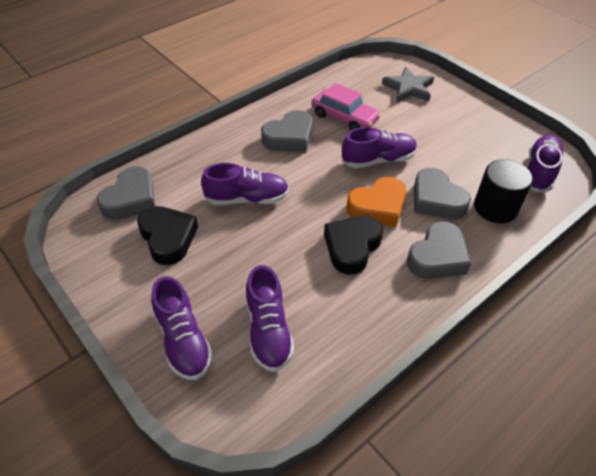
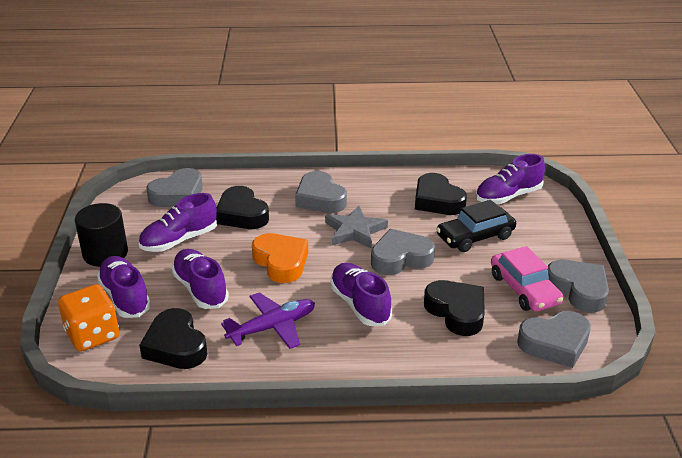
black car: 0 -> 1
black heart: 2 -> 4
grey heart: 4 -> 5
orange dice: 0 -> 1
purple plane: 0 -> 1

